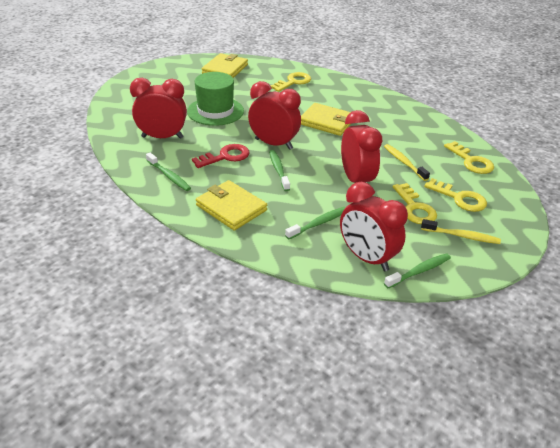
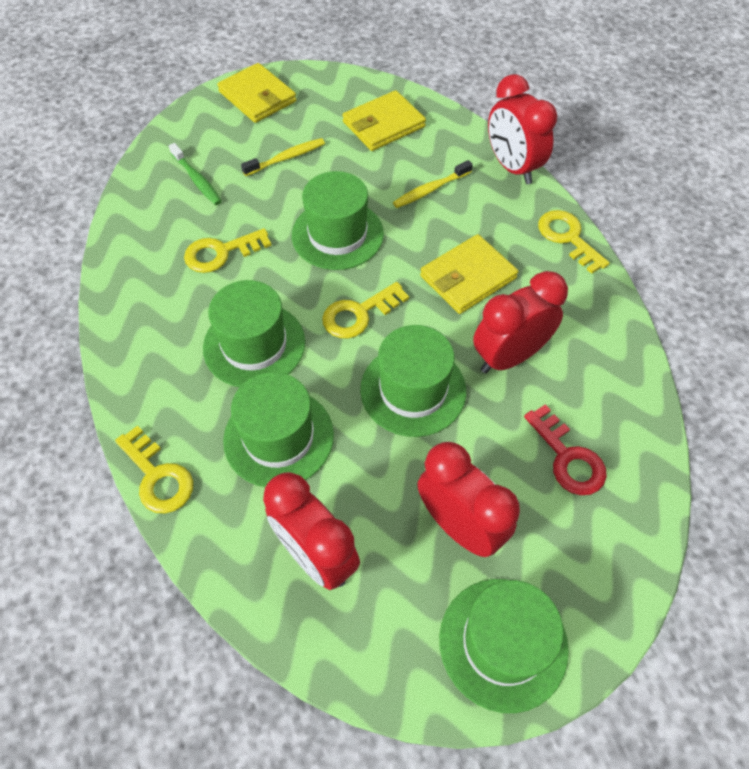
green hat: 1 -> 5
green toothbrush: 4 -> 1

